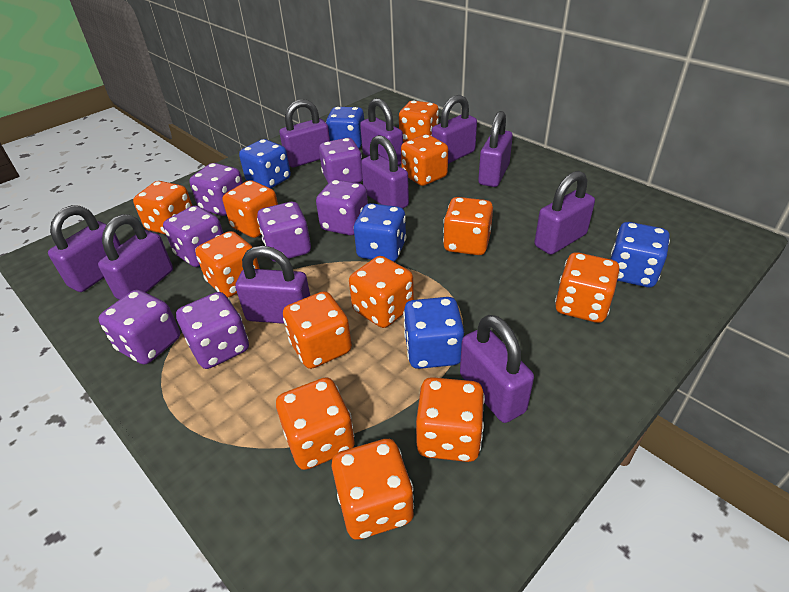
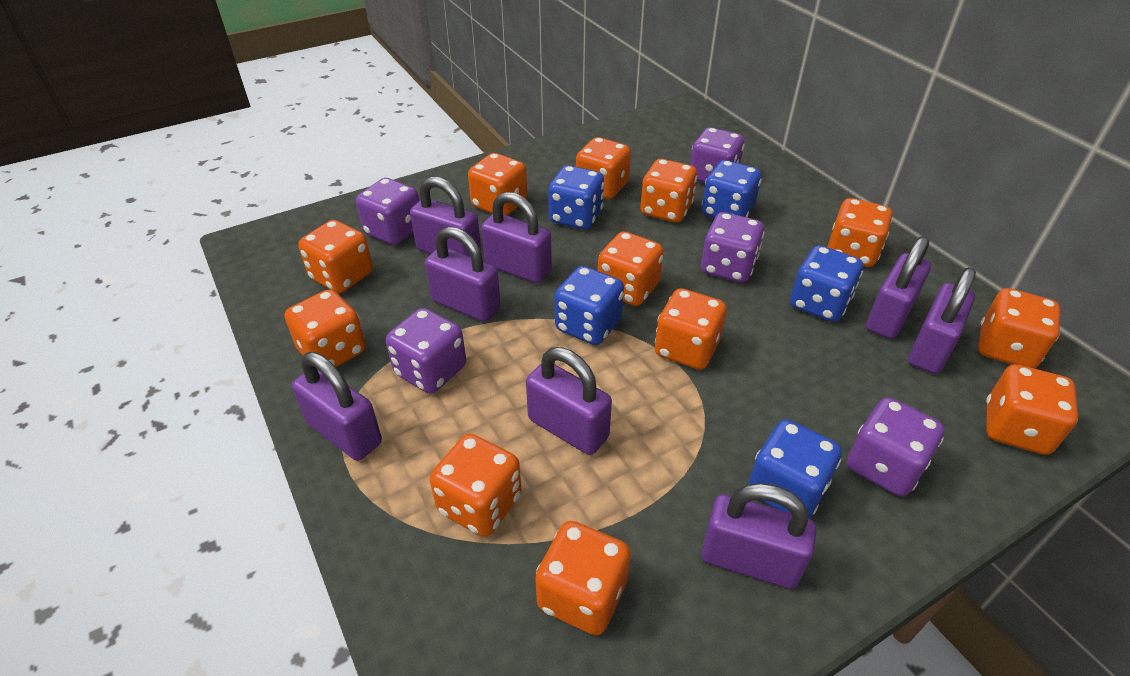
purple dice: 7 -> 5
purple padlock: 10 -> 8

